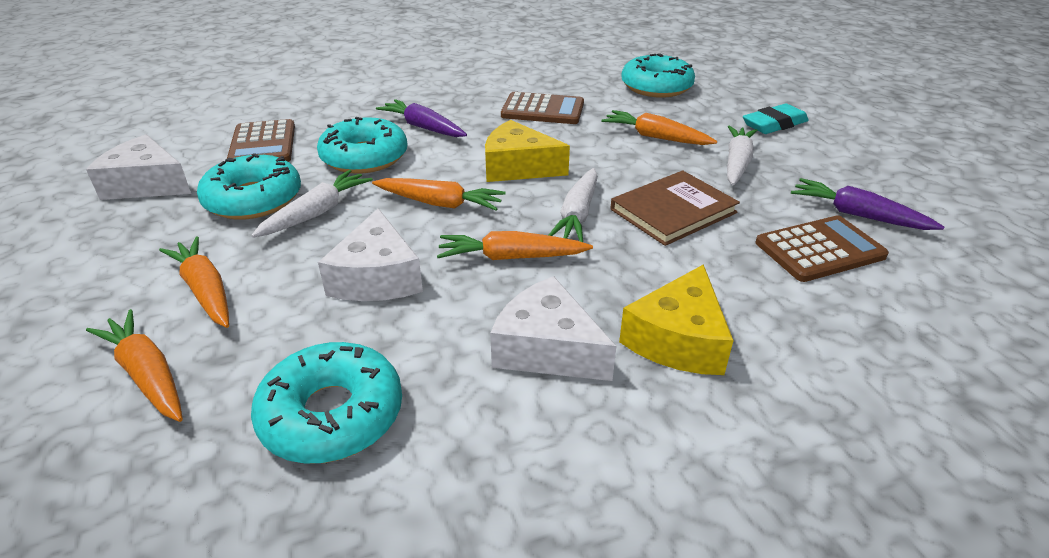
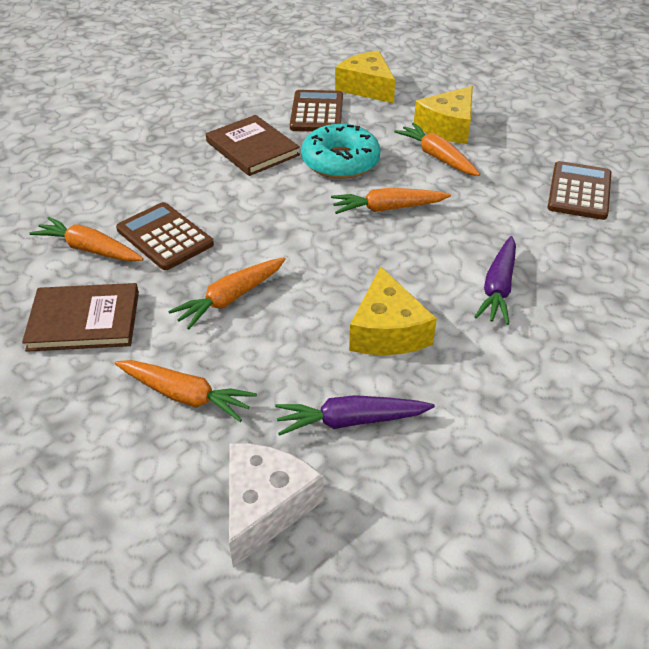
brown book: 1 -> 2
turquoise donut: 4 -> 1
turquoise eraser: 1 -> 0
white carrot: 3 -> 0
white cheese: 3 -> 1
yellow cheese: 2 -> 3

